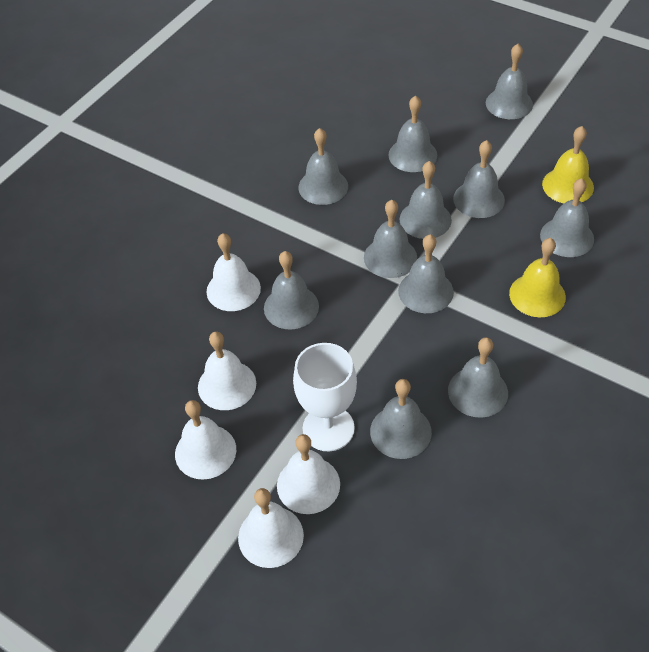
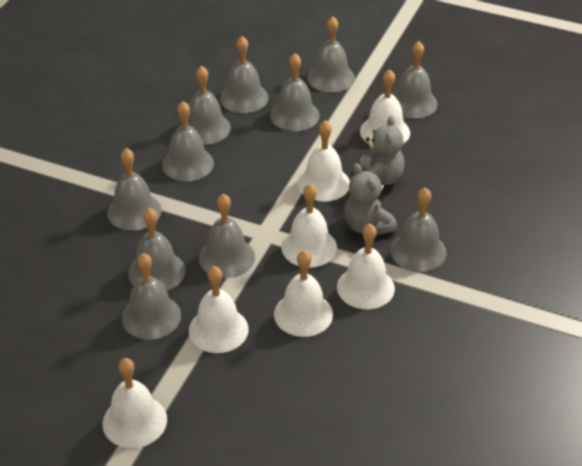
grey teddy bear: 0 -> 2
white bell: 5 -> 7
white goblet: 1 -> 0
yellow bell: 2 -> 0

